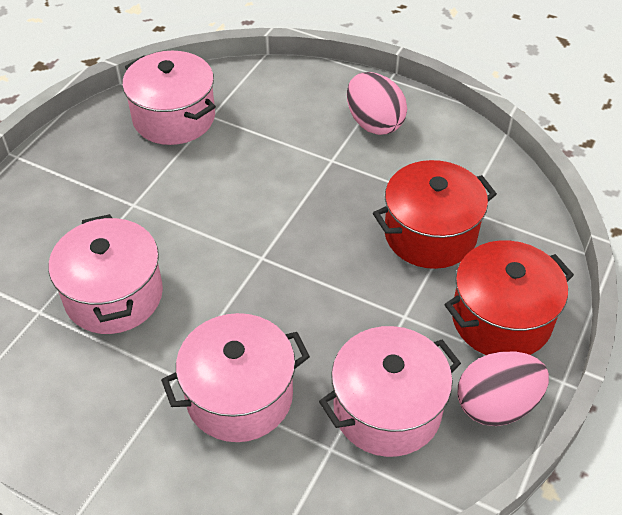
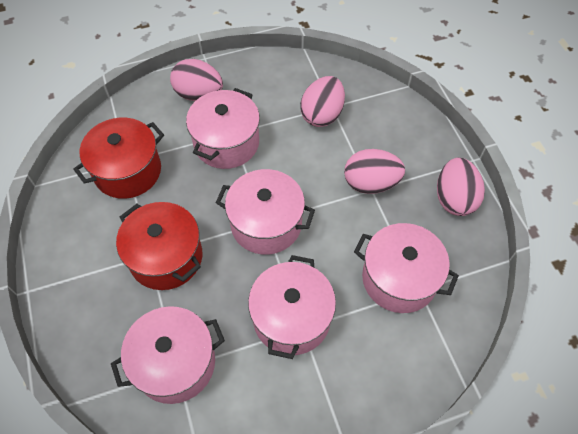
pink egg: 2 -> 4
pink pot: 4 -> 5

